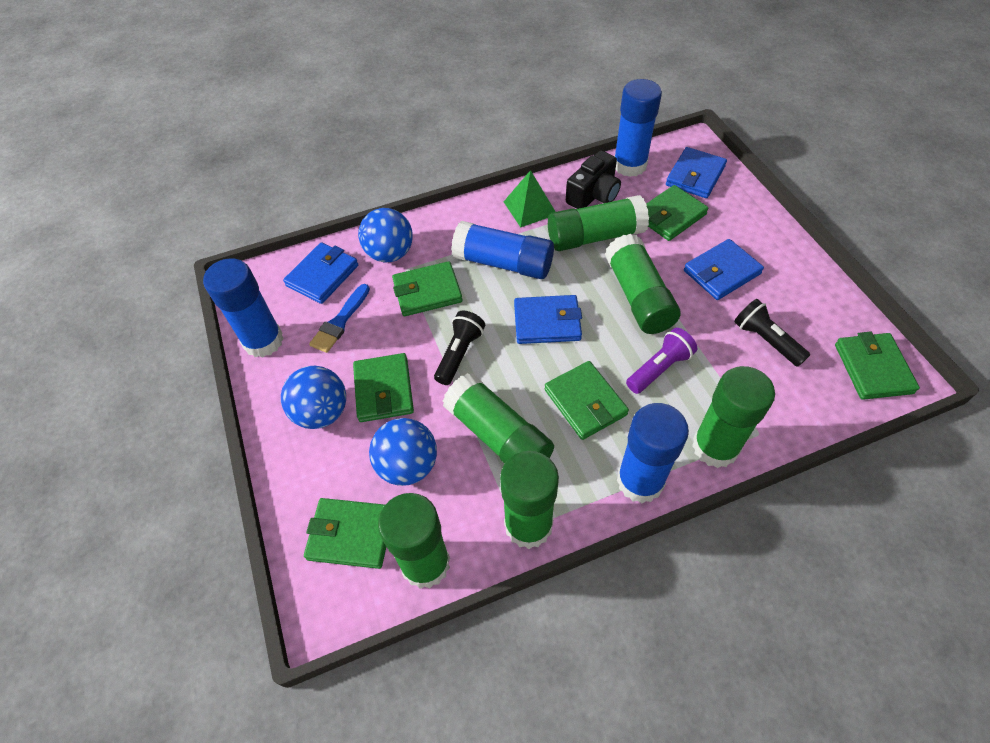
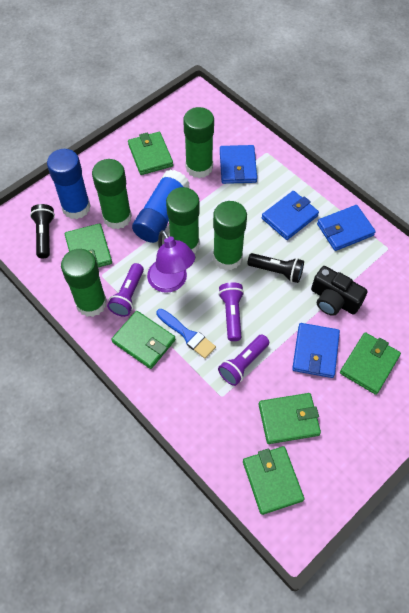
blue ball: 3 -> 0
blue glue stick: 4 -> 2
green glue stick: 6 -> 5
green pyramid: 1 -> 0
purple flashlight: 1 -> 3
purple lamp: 0 -> 1

